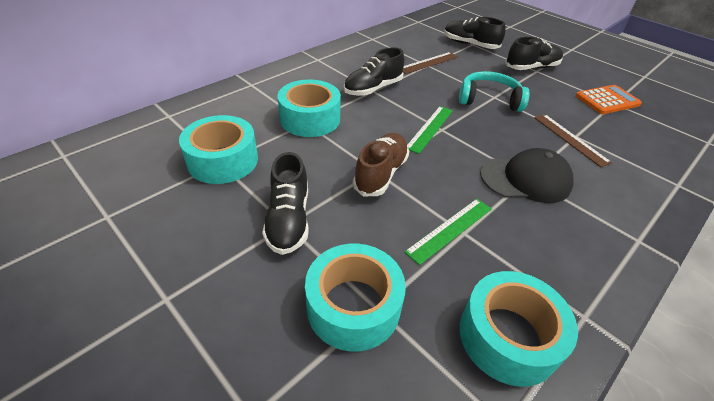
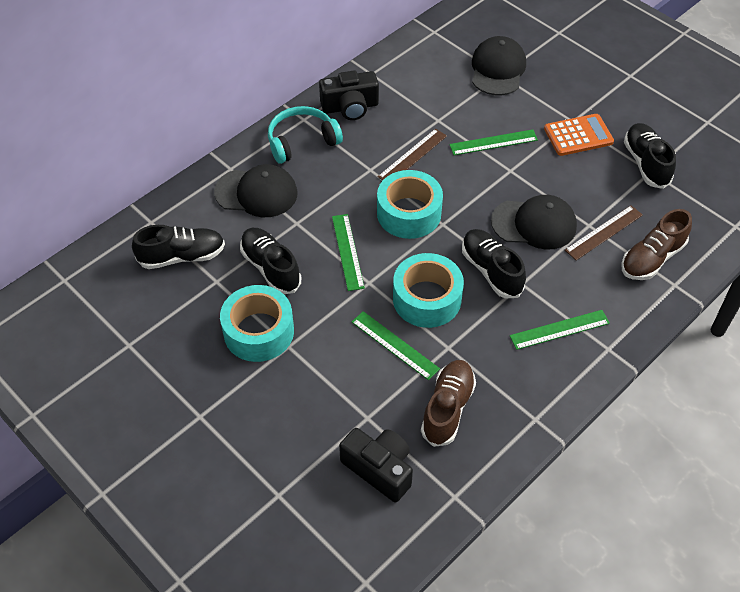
black camera: 0 -> 2
black cap: 1 -> 3
brown shoe: 1 -> 2
green ruler: 2 -> 4
turquoise tape: 4 -> 3

